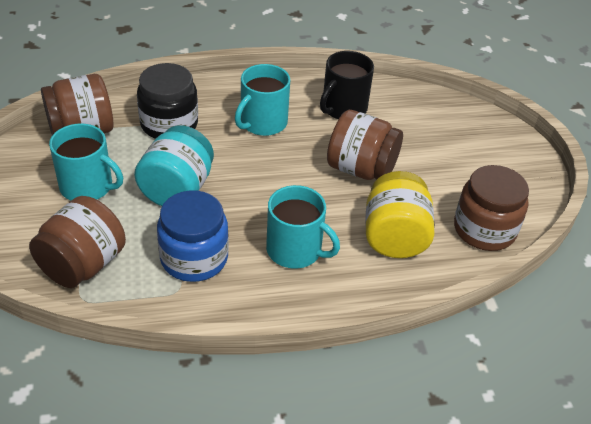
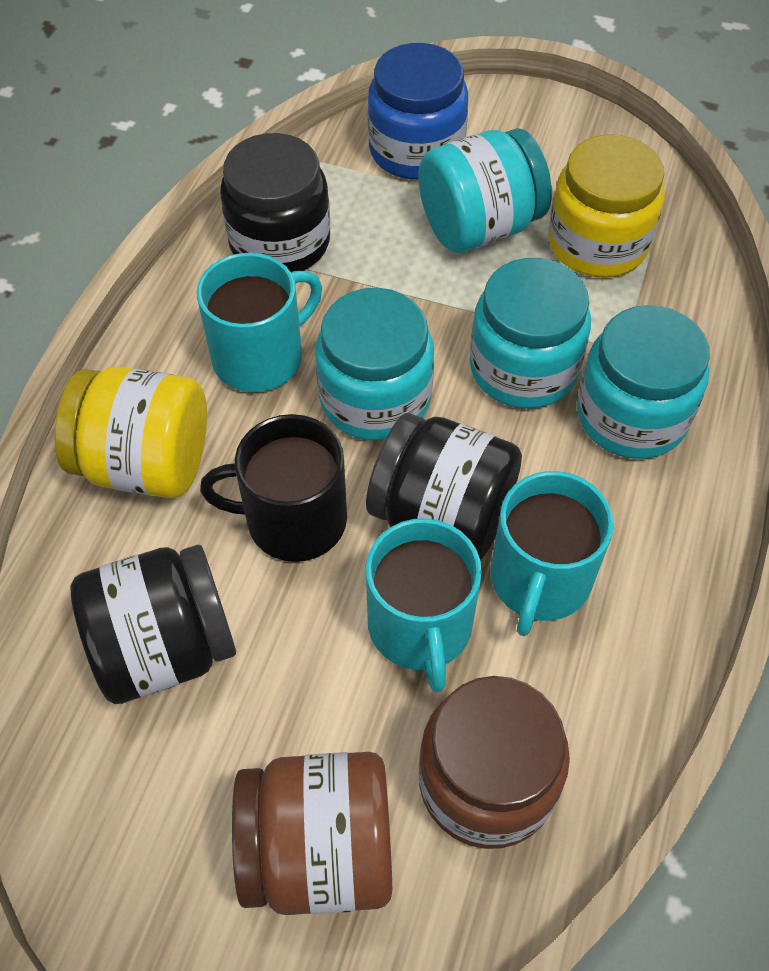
black jar: 1 -> 3
brown jar: 4 -> 2
turquoise jar: 1 -> 4
yellow jar: 1 -> 2

